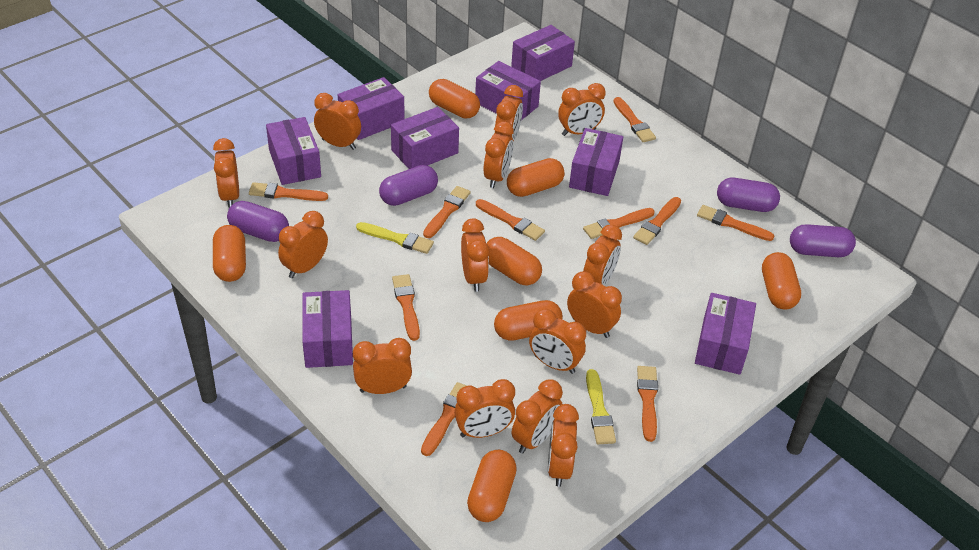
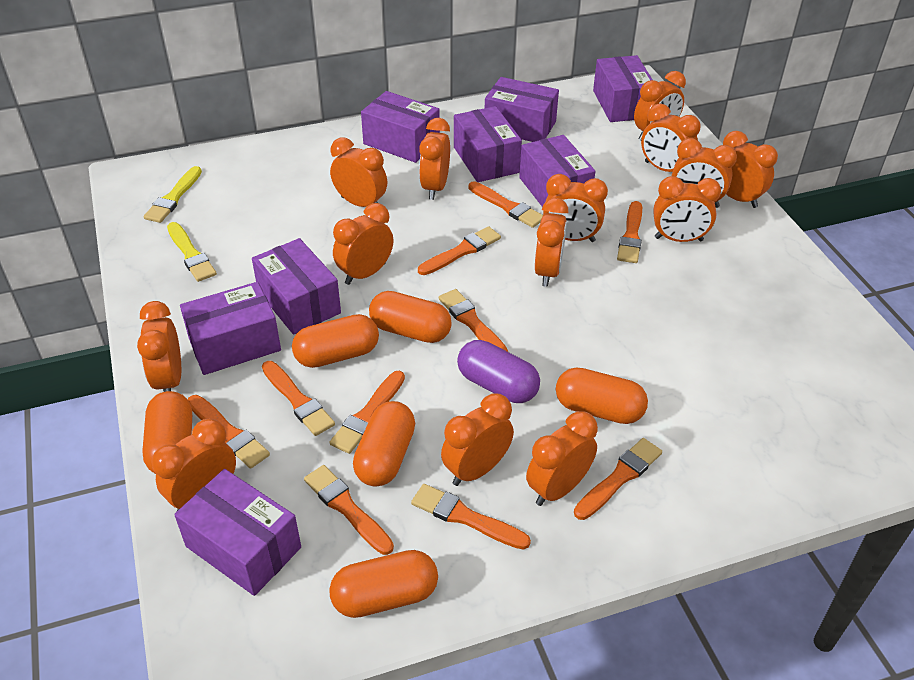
orange capsule: 7 -> 6
purple capsule: 4 -> 1

